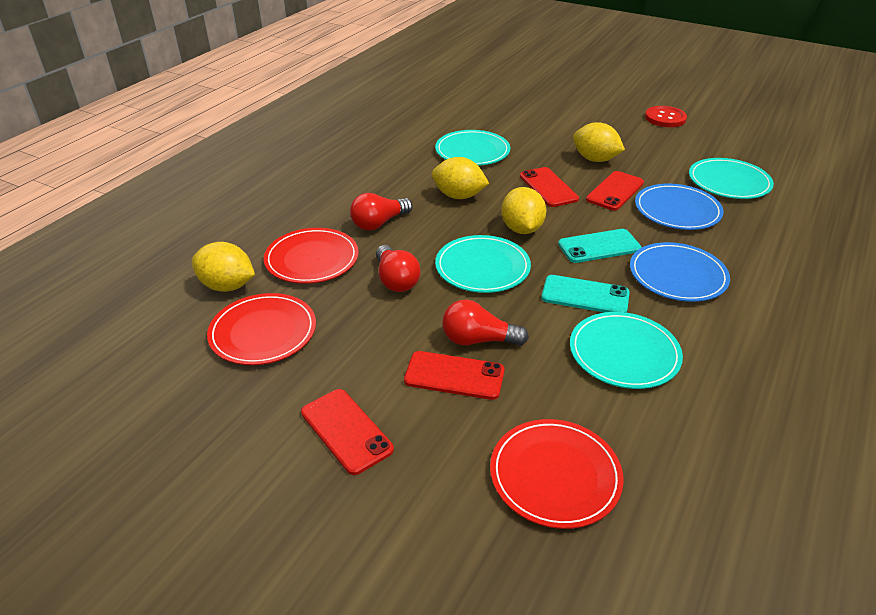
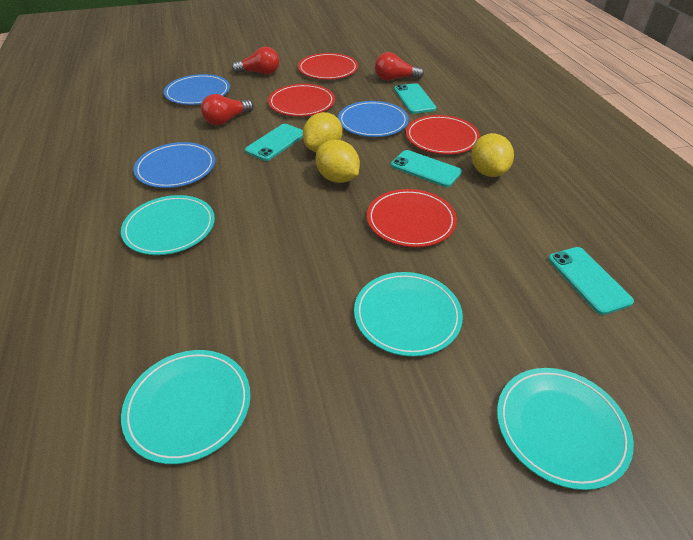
blue plate: 2 -> 3
red button: 1 -> 0
red phone: 4 -> 0
red plate: 3 -> 4
turquoise phone: 2 -> 4
yellow lemon: 4 -> 3

